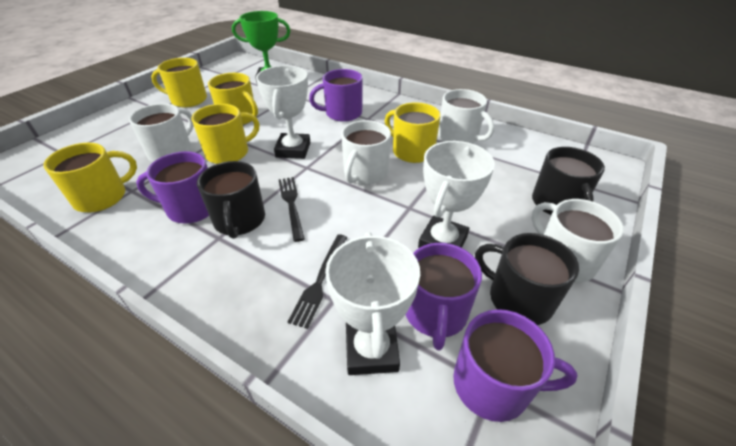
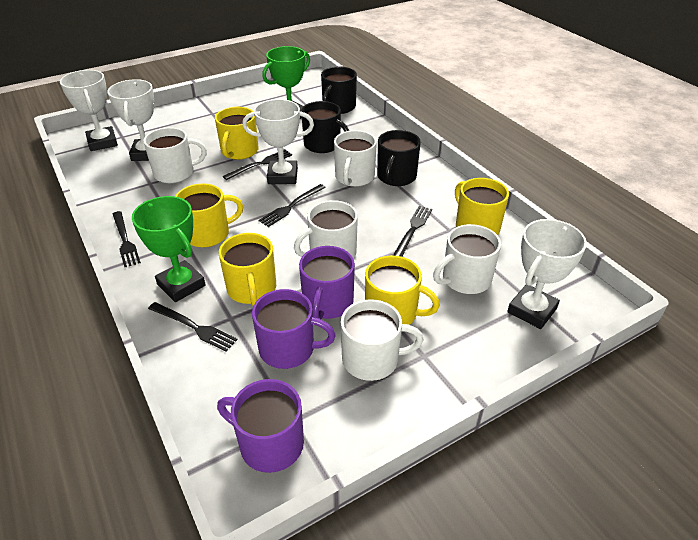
black fork: 2 -> 5
green trophy: 1 -> 2
purple mug: 4 -> 3
white mug: 4 -> 5
white trophy: 3 -> 4

